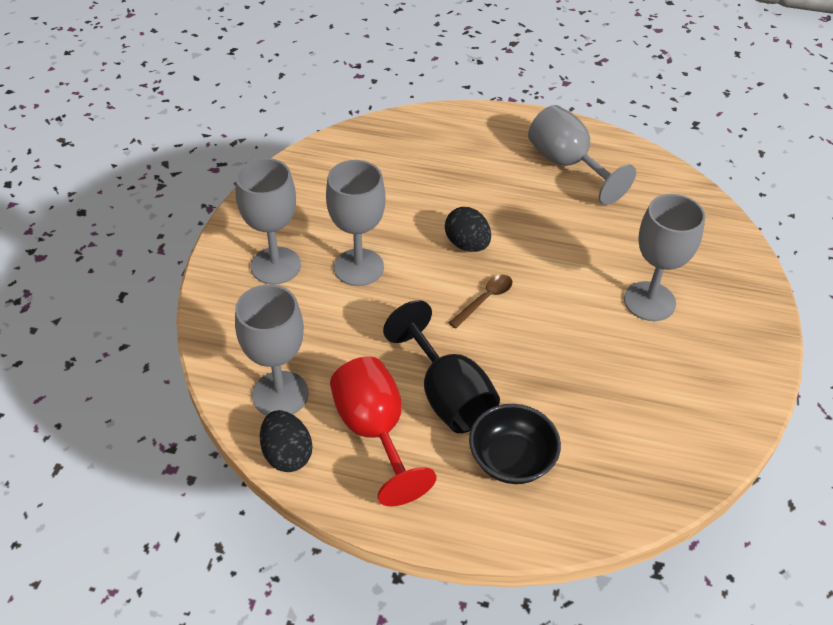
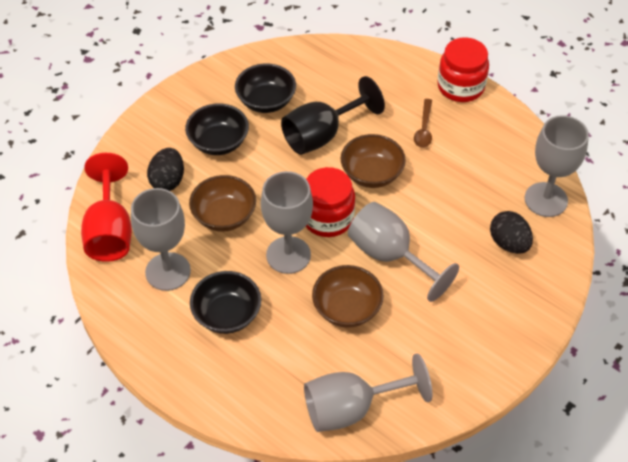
black bowl: 1 -> 3
brown bowl: 0 -> 3
red jar: 0 -> 2

